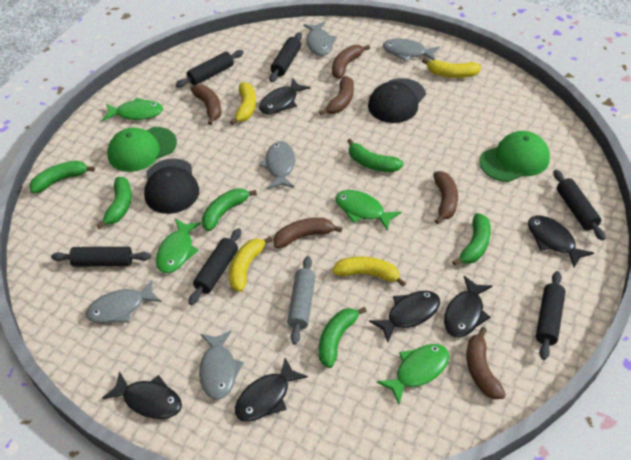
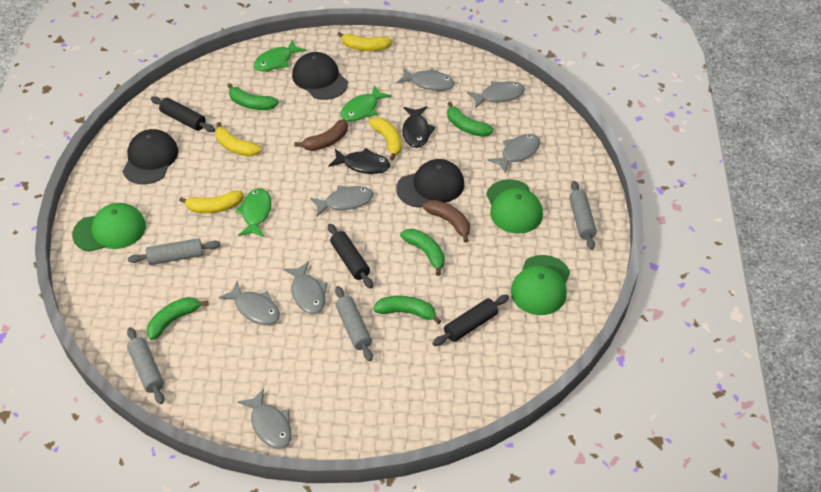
black cap: 2 -> 3
black fish: 6 -> 2
black rolling pin: 6 -> 3
brown banana: 6 -> 2
green banana: 6 -> 5
green cap: 2 -> 3
green fish: 4 -> 3
grey fish: 5 -> 7
grey rolling pin: 1 -> 4

